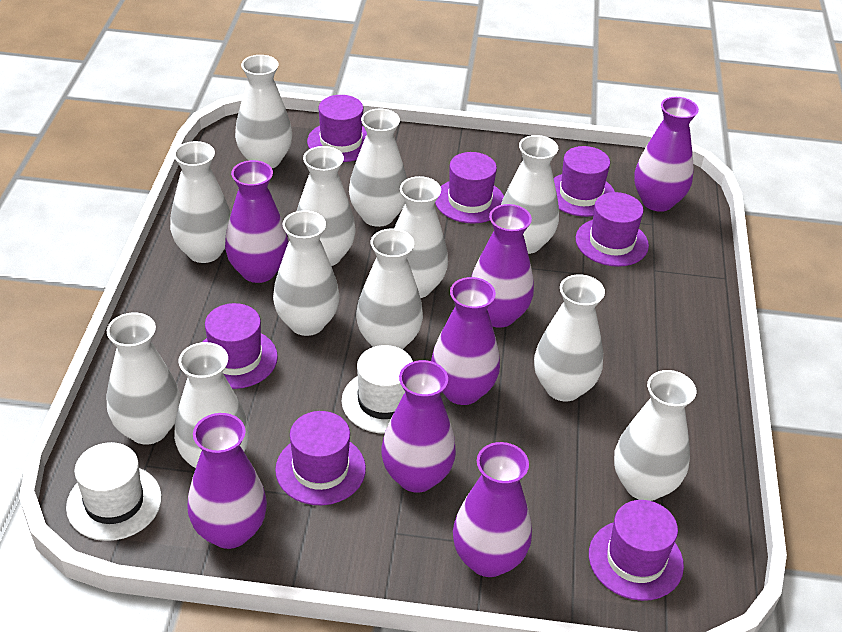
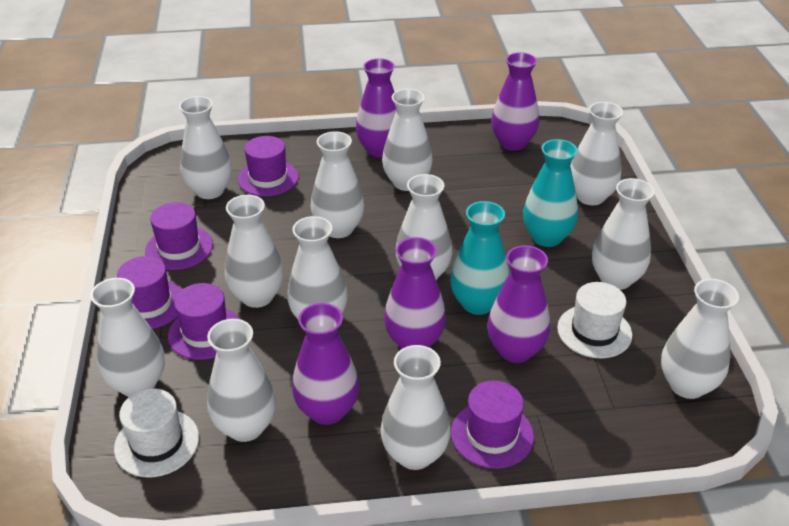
purple hat: 7 -> 5
purple vase: 7 -> 5
turquoise vase: 0 -> 2

